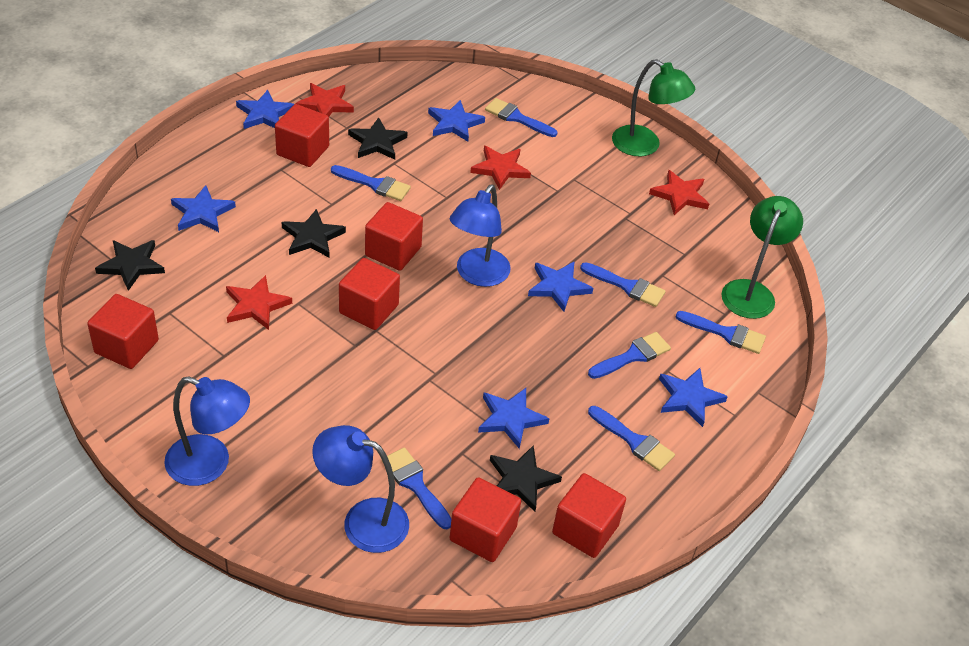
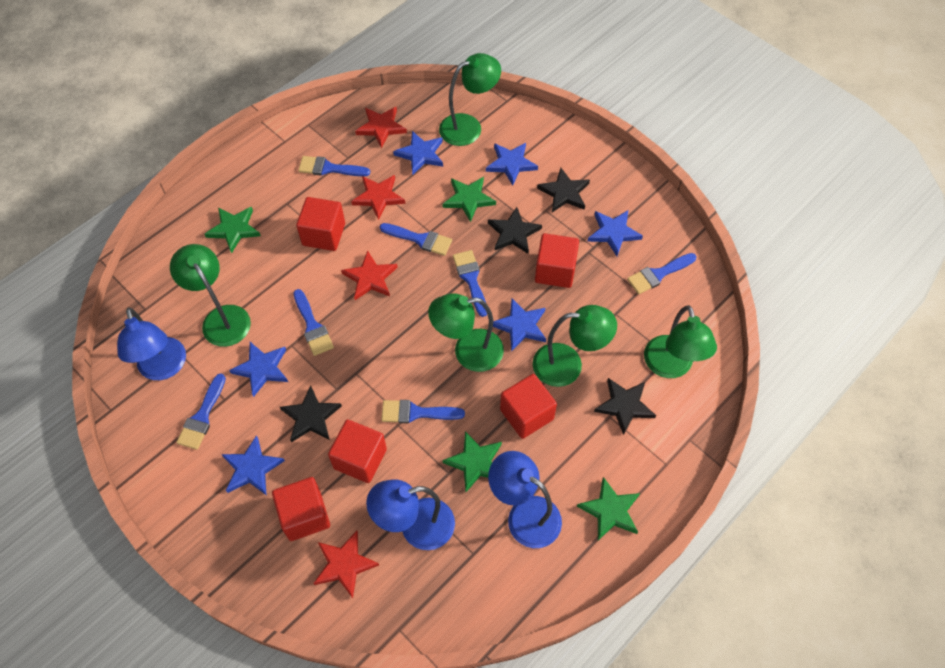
green lamp: 2 -> 5
green star: 0 -> 4
red cube: 6 -> 5

